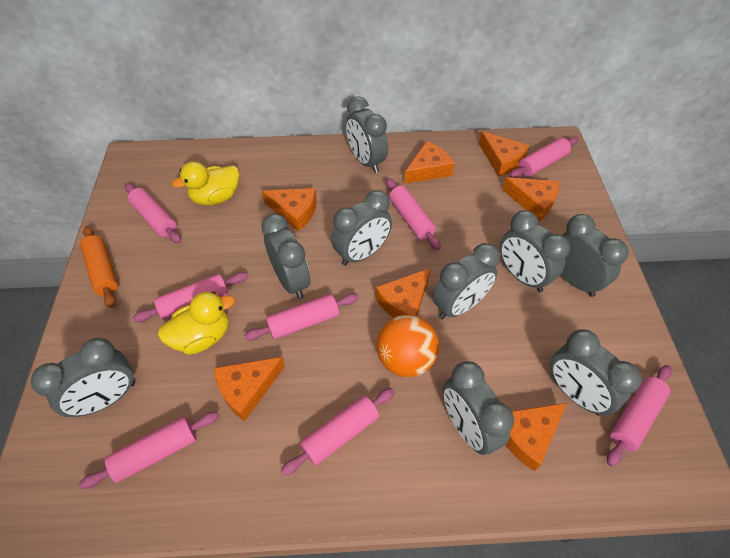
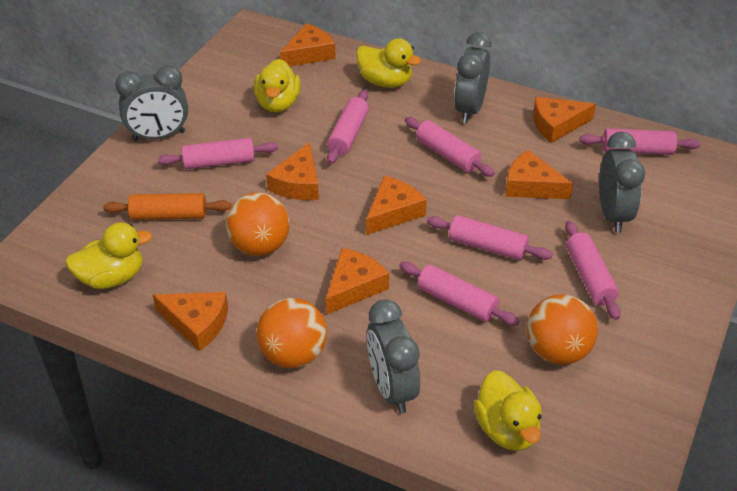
grey clock: 9 -> 4
orange ball: 1 -> 3
pink rolling pin: 8 -> 7
yellow duck: 2 -> 4

